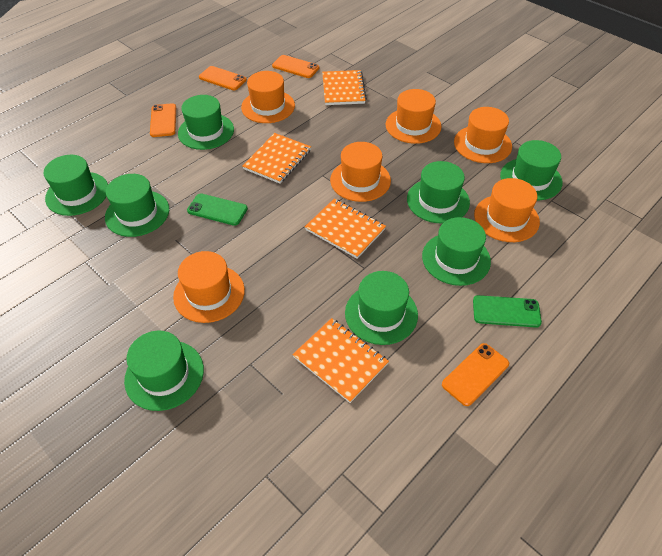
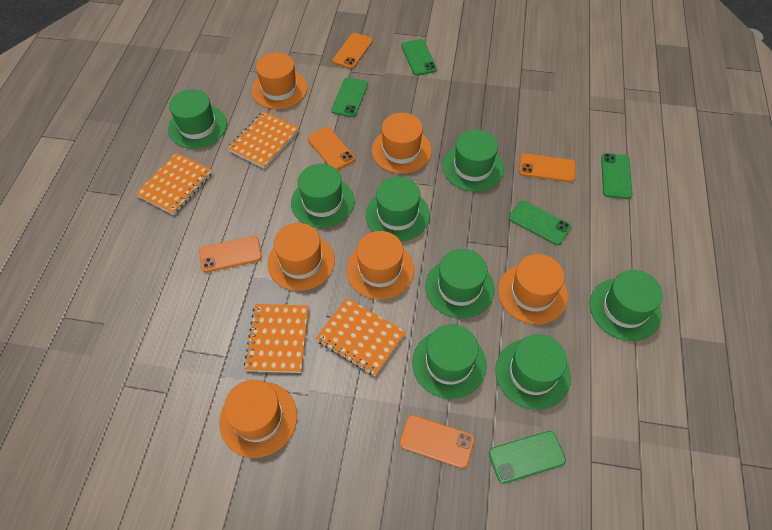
green phone: 2 -> 5
orange phone: 4 -> 5

